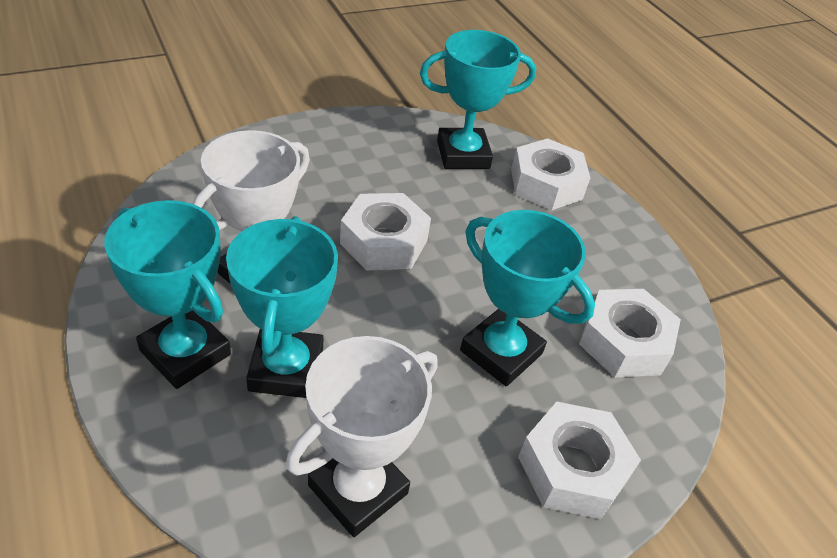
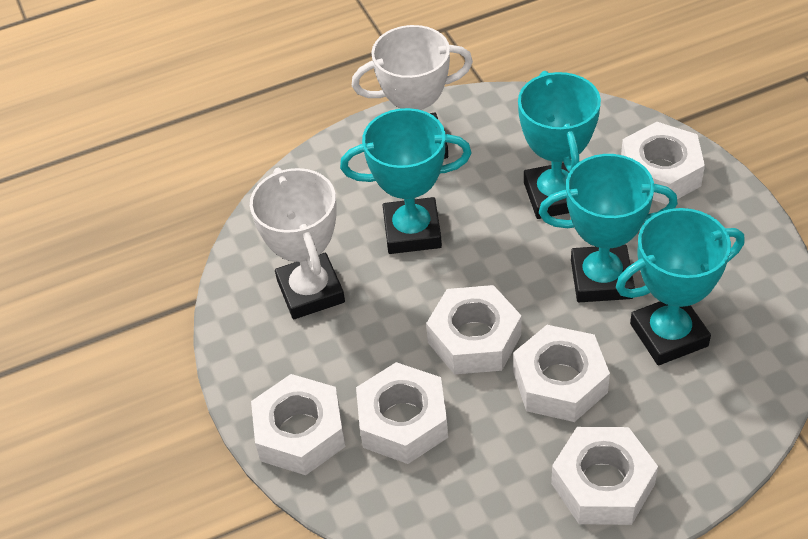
white nut: 4 -> 6

